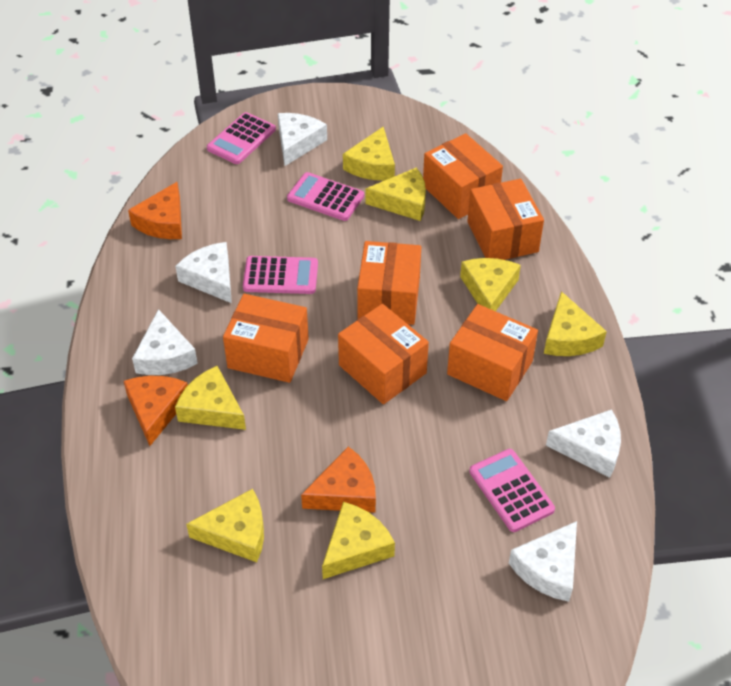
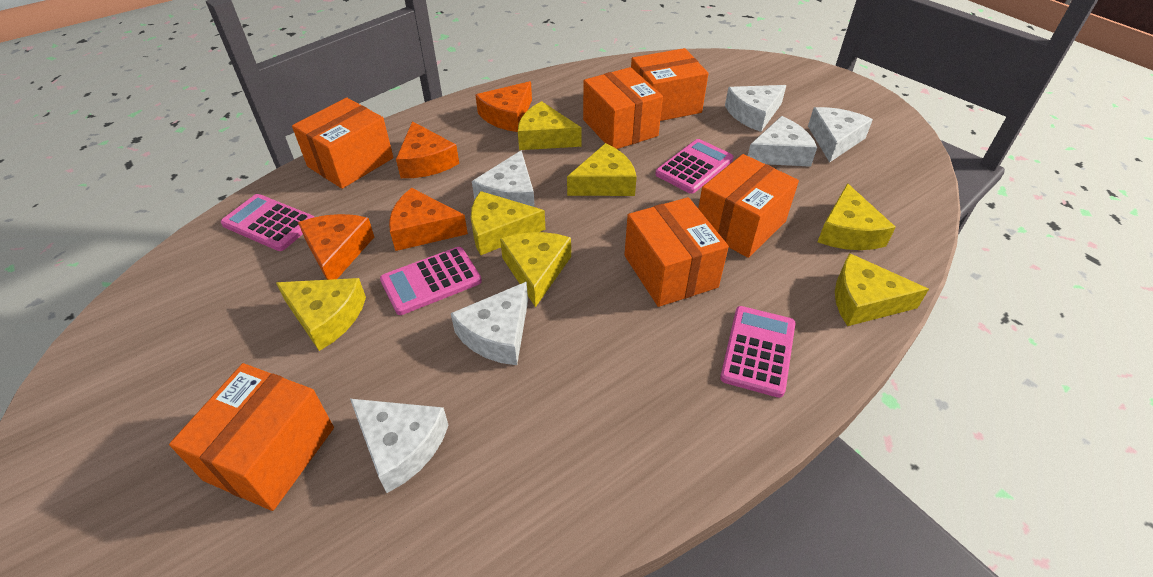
orange cheese: 3 -> 4
white cheese: 5 -> 6

